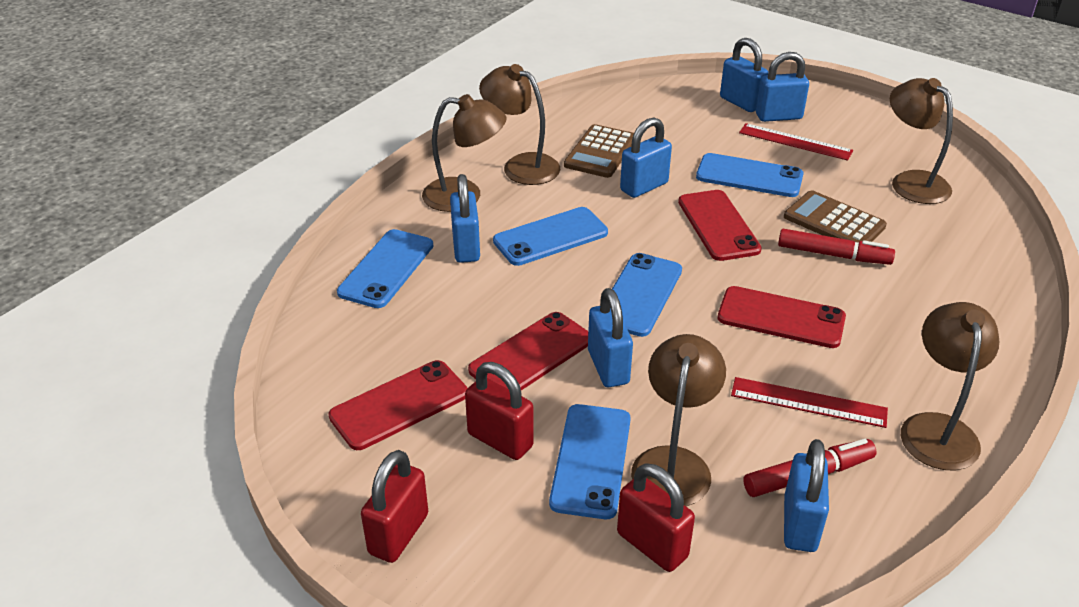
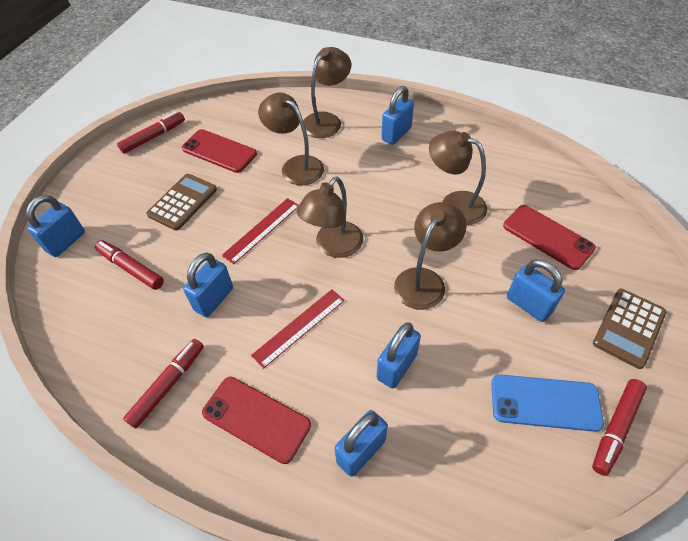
blue phone: 5 -> 1
red marker: 2 -> 4
red padlock: 3 -> 0
red phone: 4 -> 3

